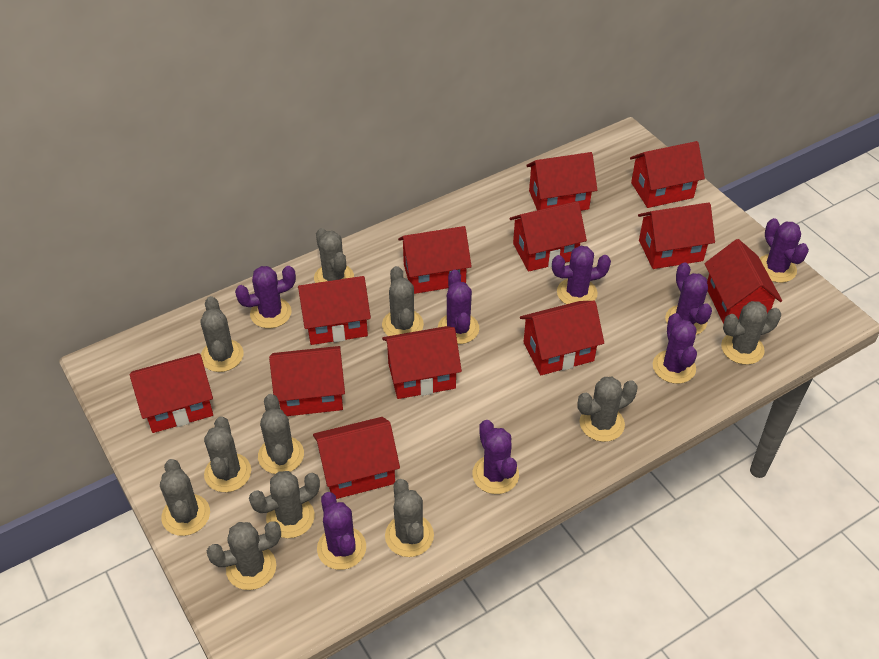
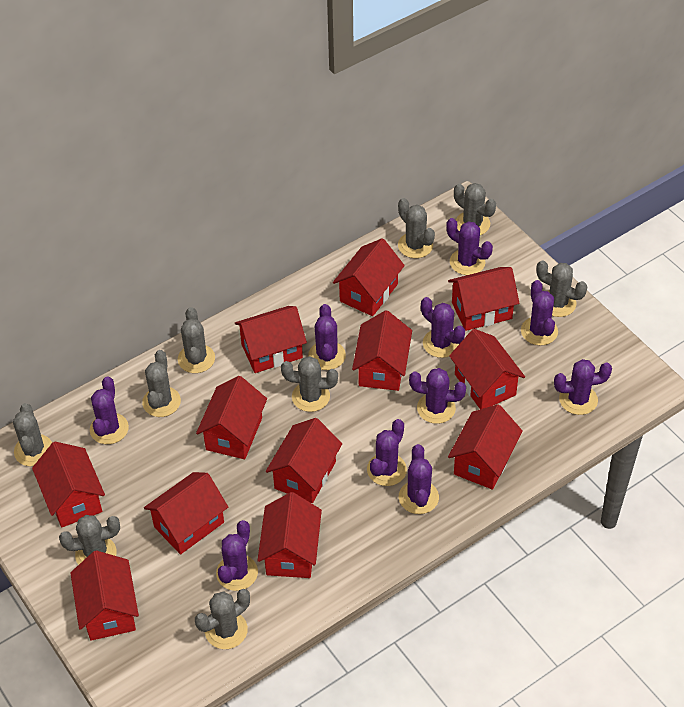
grey cactus: 11 -> 9
purple cactus: 8 -> 10

